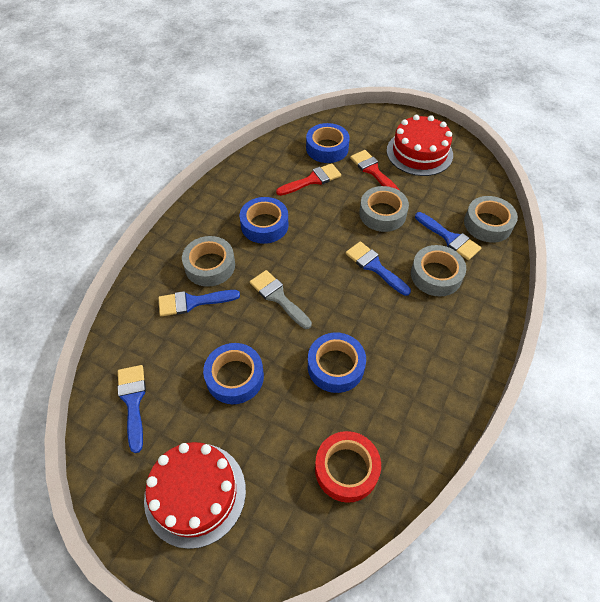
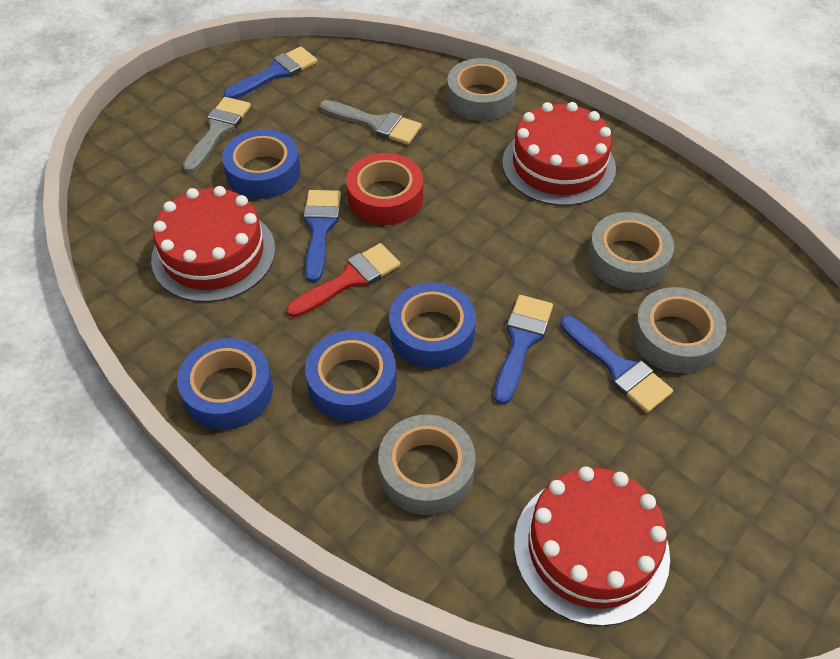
grey brush: 1 -> 2
red brush: 2 -> 1
red cake: 2 -> 3

